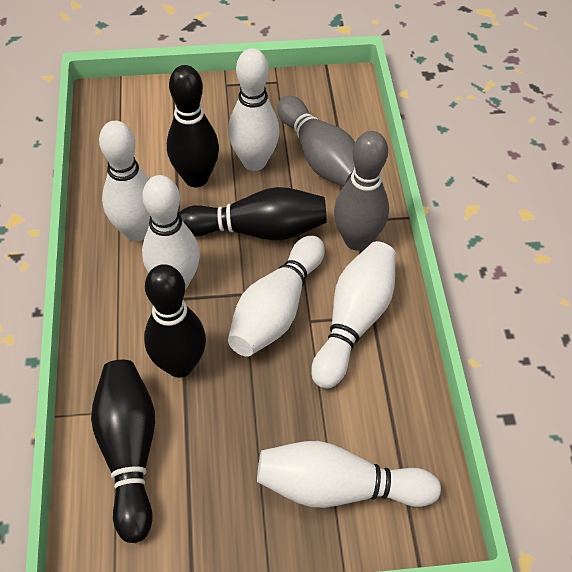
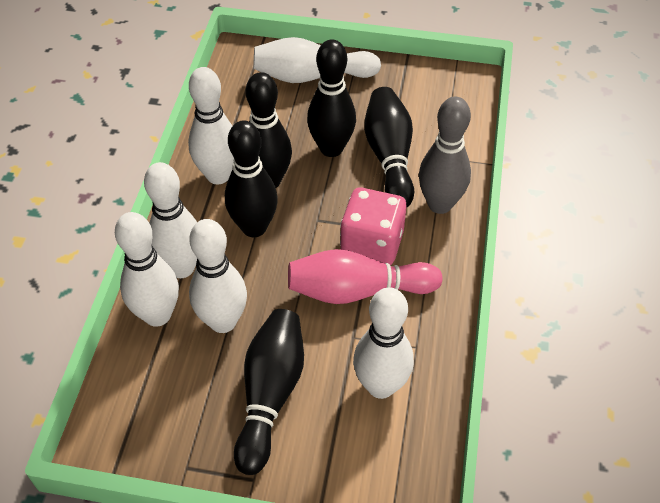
black bowling pin: 4 -> 5
grey bowling pin: 2 -> 1
pink bowling pin: 0 -> 1
pink dice: 0 -> 1

